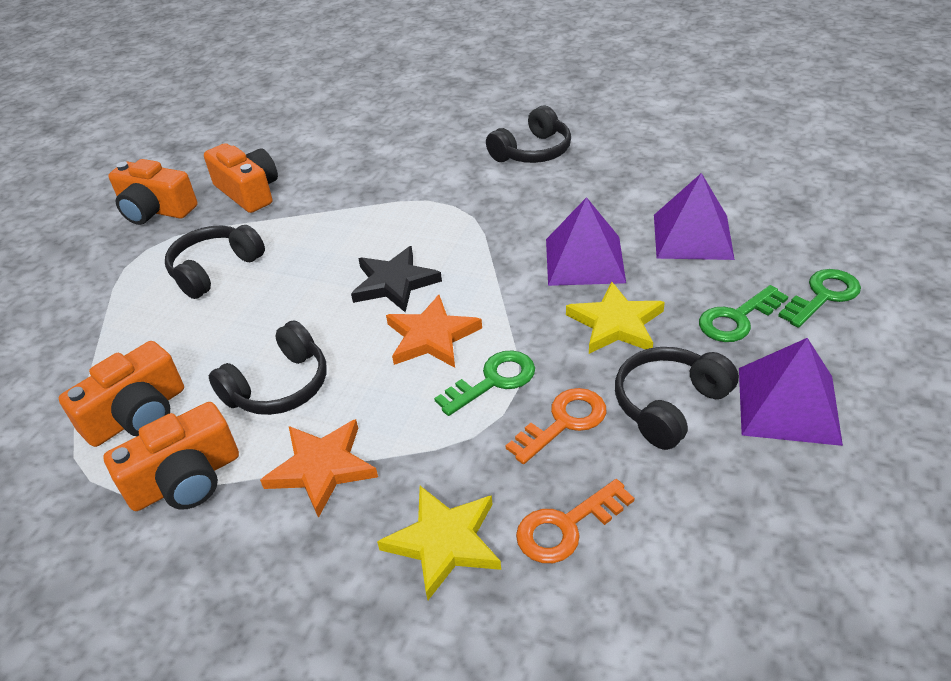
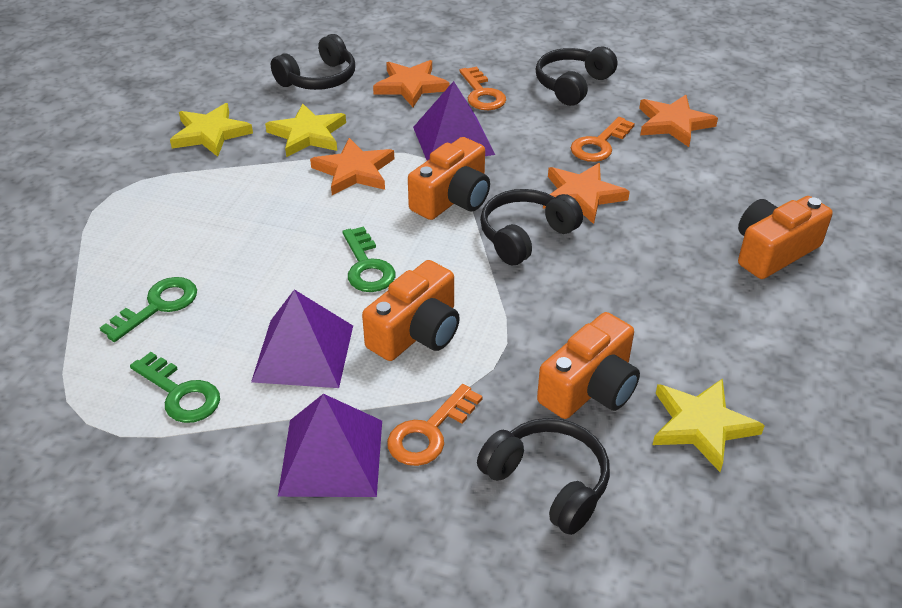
black star: 1 -> 0
orange key: 2 -> 3
orange star: 2 -> 4
yellow star: 2 -> 3

